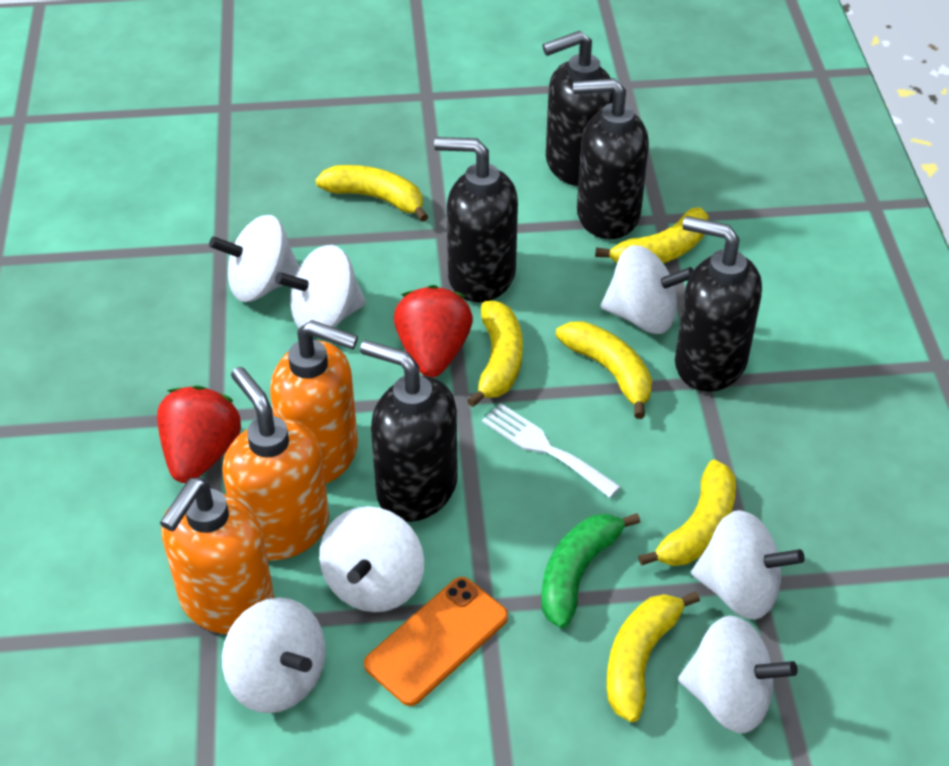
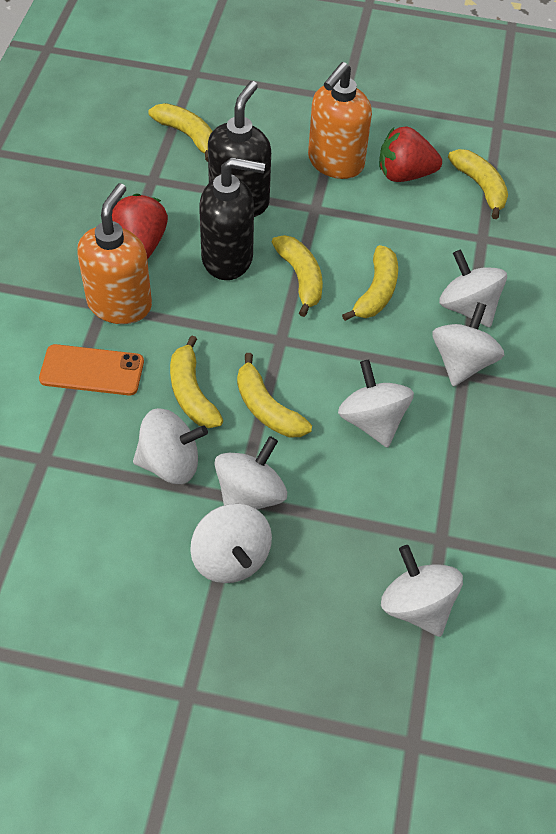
black soap dispenser: 5 -> 2
green banana: 1 -> 0
orange soap dispenser: 3 -> 2
white fork: 1 -> 0

